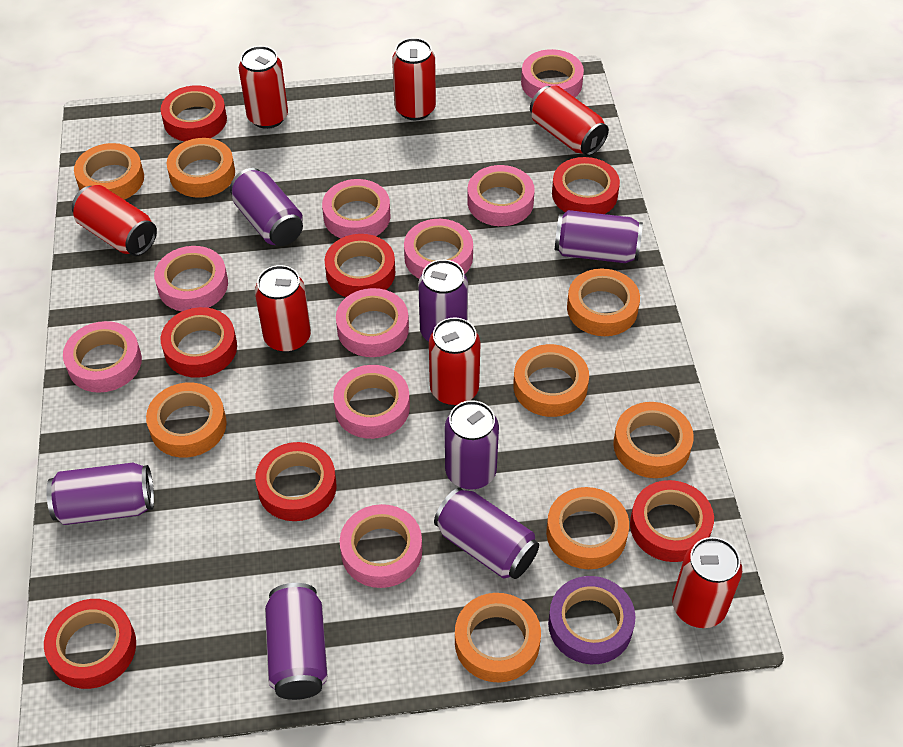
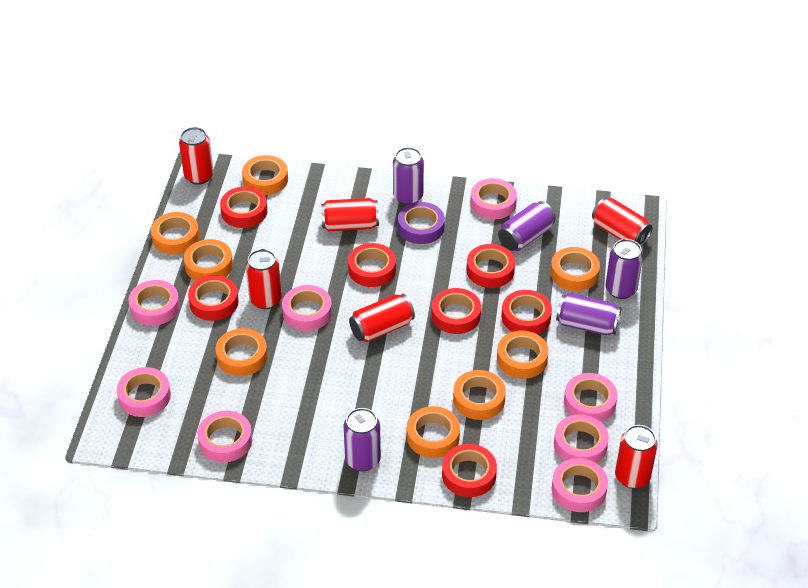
pink tape: 9 -> 8
purple can: 7 -> 5
red can: 7 -> 6

